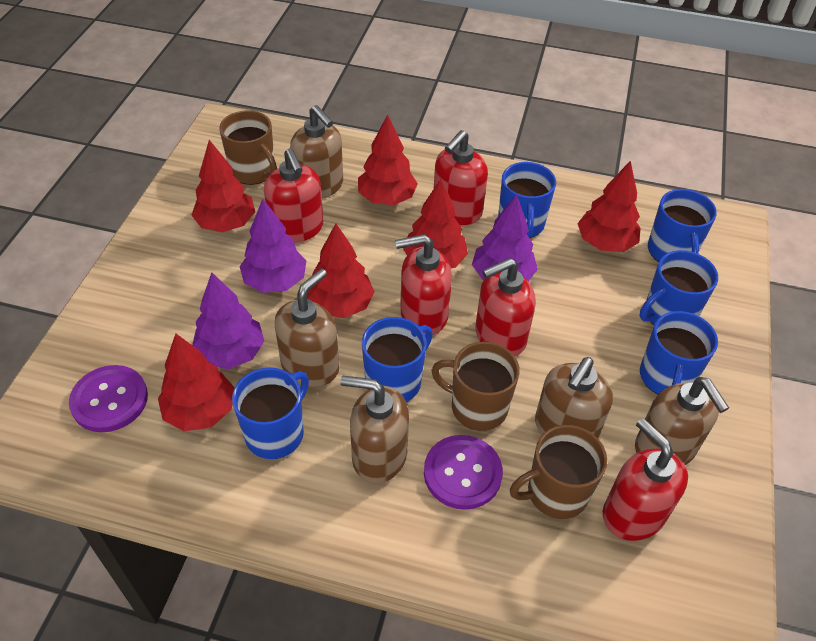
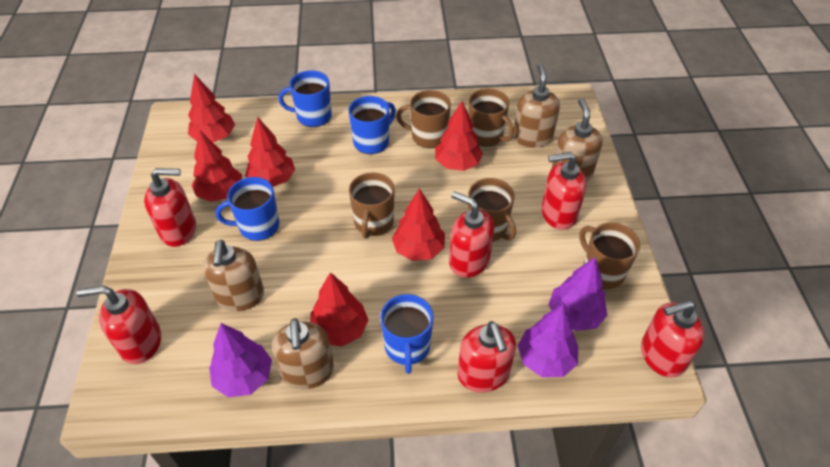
blue mug: 6 -> 4
brown mug: 3 -> 5
brown soap dispenser: 5 -> 4
purple button: 2 -> 0
red soap dispenser: 5 -> 6

